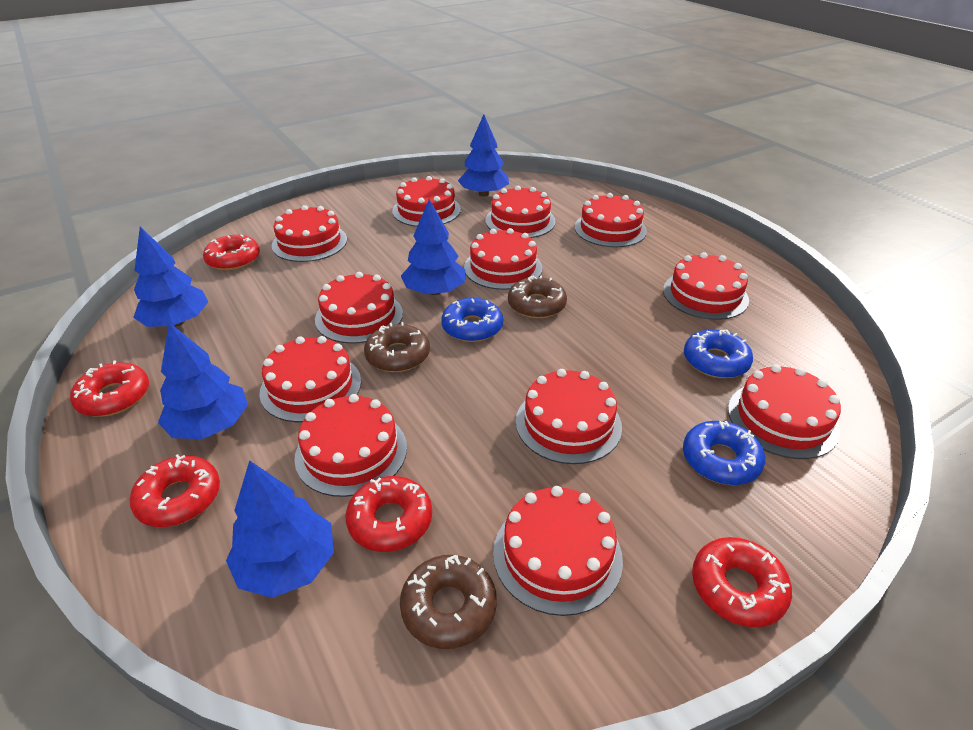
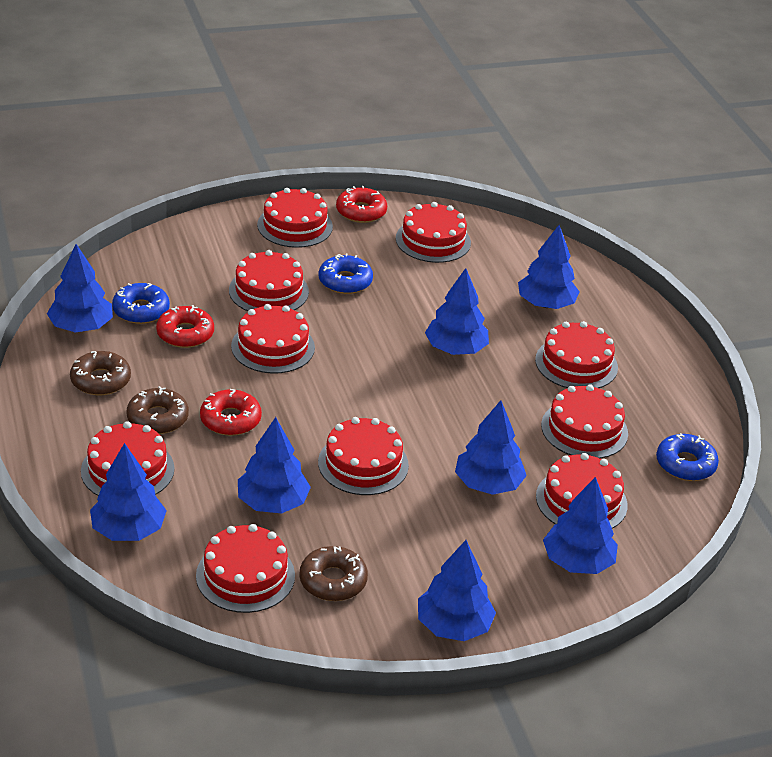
blue tree: 5 -> 8
red cake: 12 -> 10
red donut: 5 -> 3

